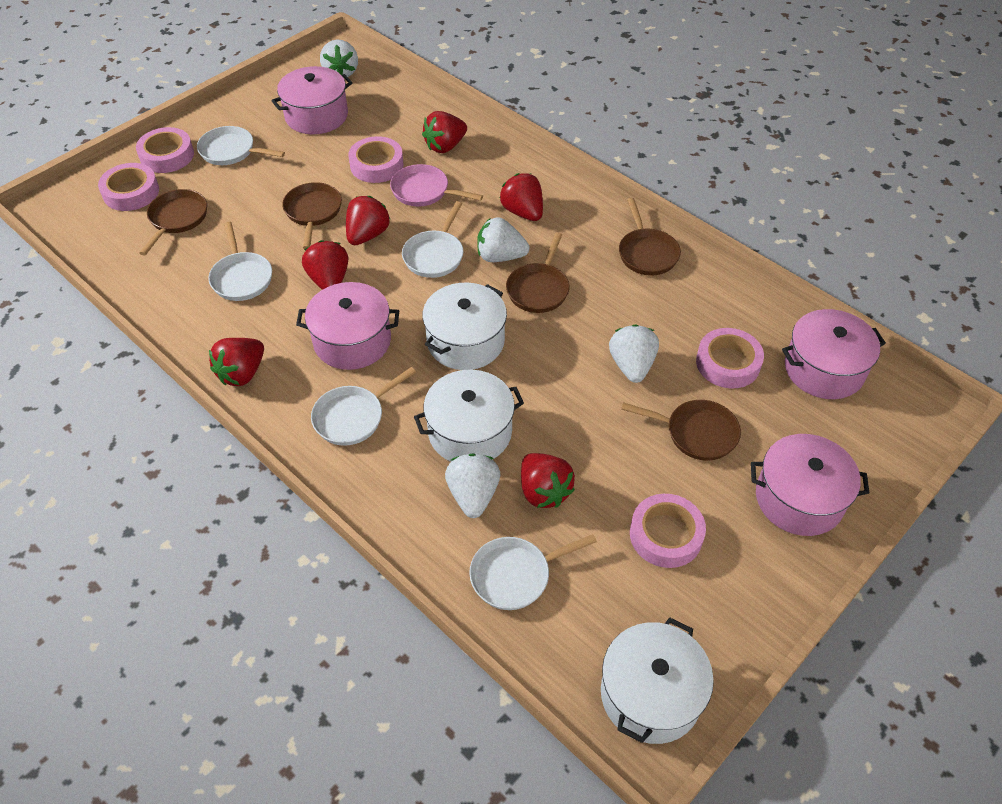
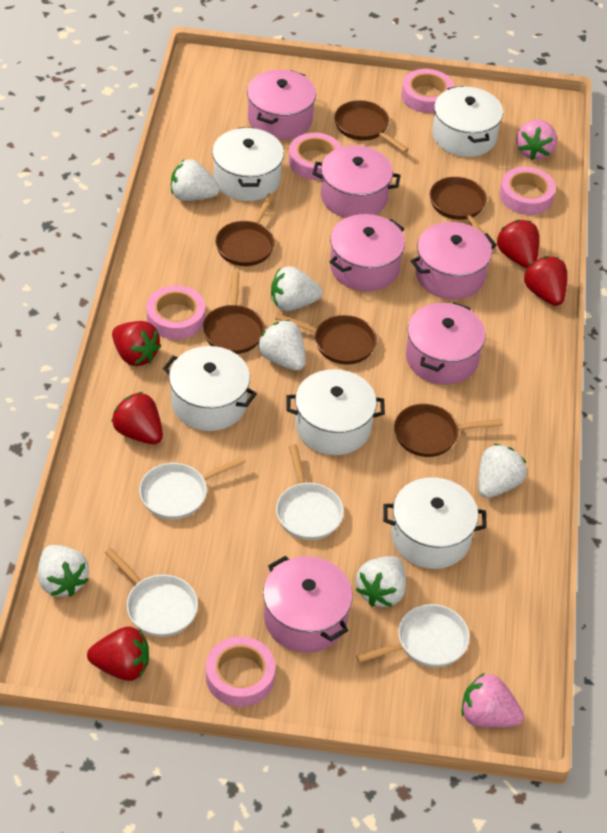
brown pan: 5 -> 6
pink pan: 1 -> 0
pink pot: 4 -> 6
pink strawberry: 0 -> 2
red strawberry: 6 -> 5
white pan: 5 -> 4
white pot: 3 -> 5
white strawberry: 4 -> 6

